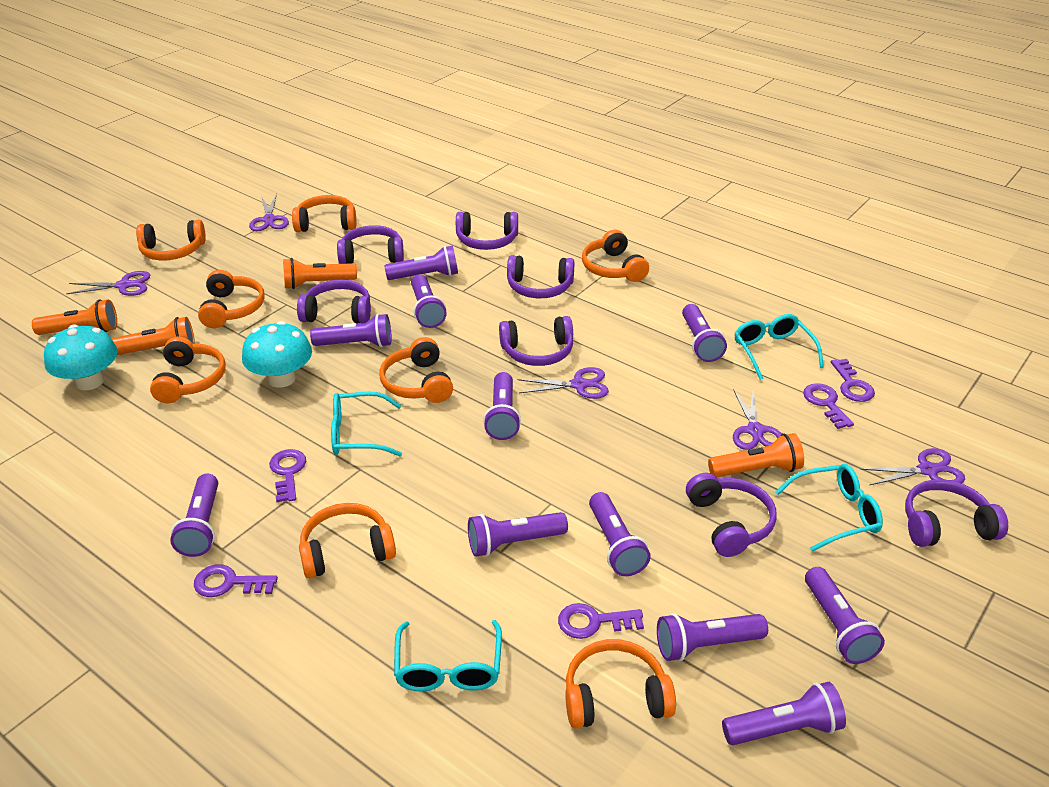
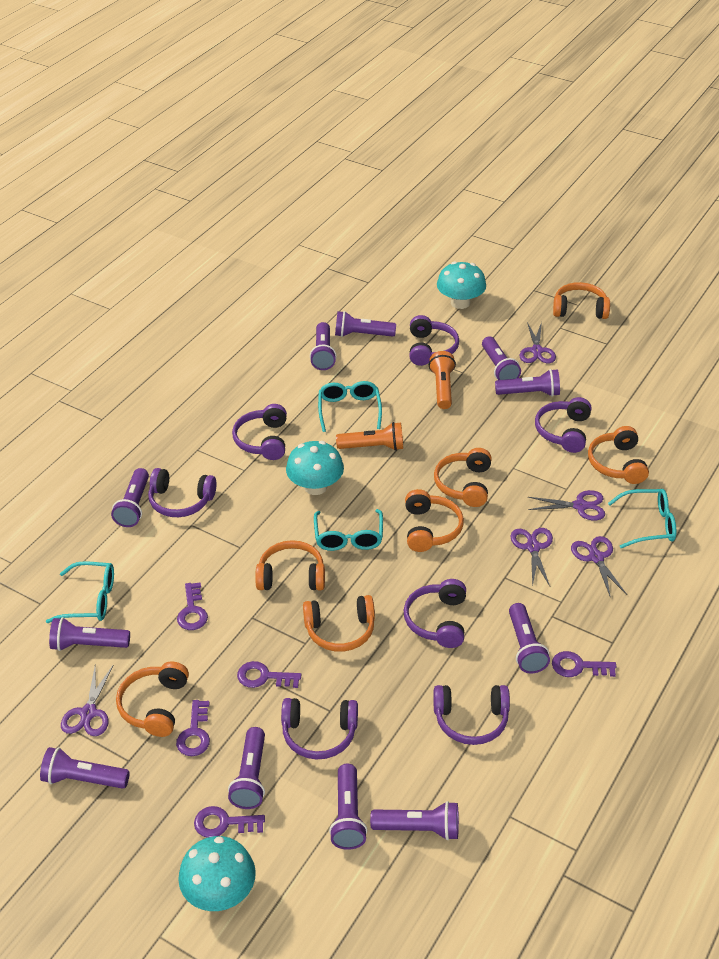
orange flashlight: 4 -> 2
orange headphones: 8 -> 7
turquoise mushroom: 2 -> 3

